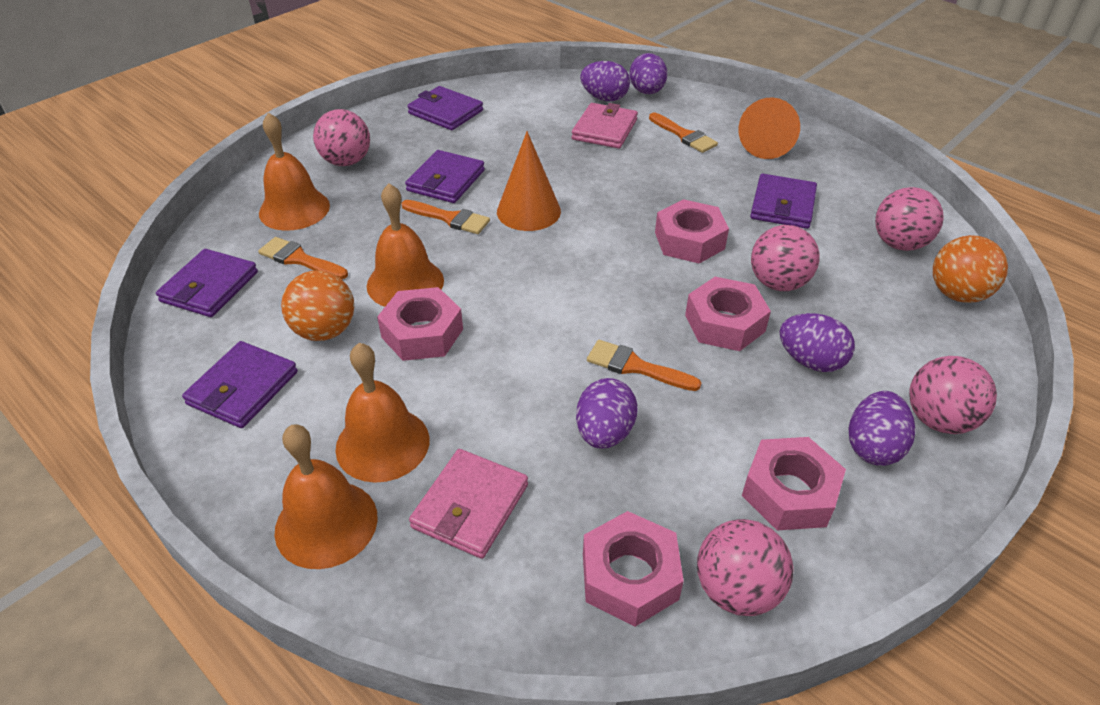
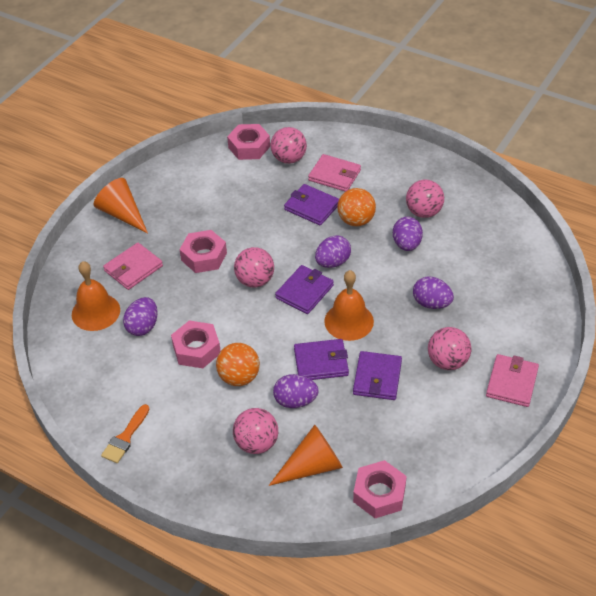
orange bell: 4 -> 2
orange brush: 4 -> 1
pink nut: 5 -> 4
pink wallet: 2 -> 3
purple wallet: 5 -> 4

